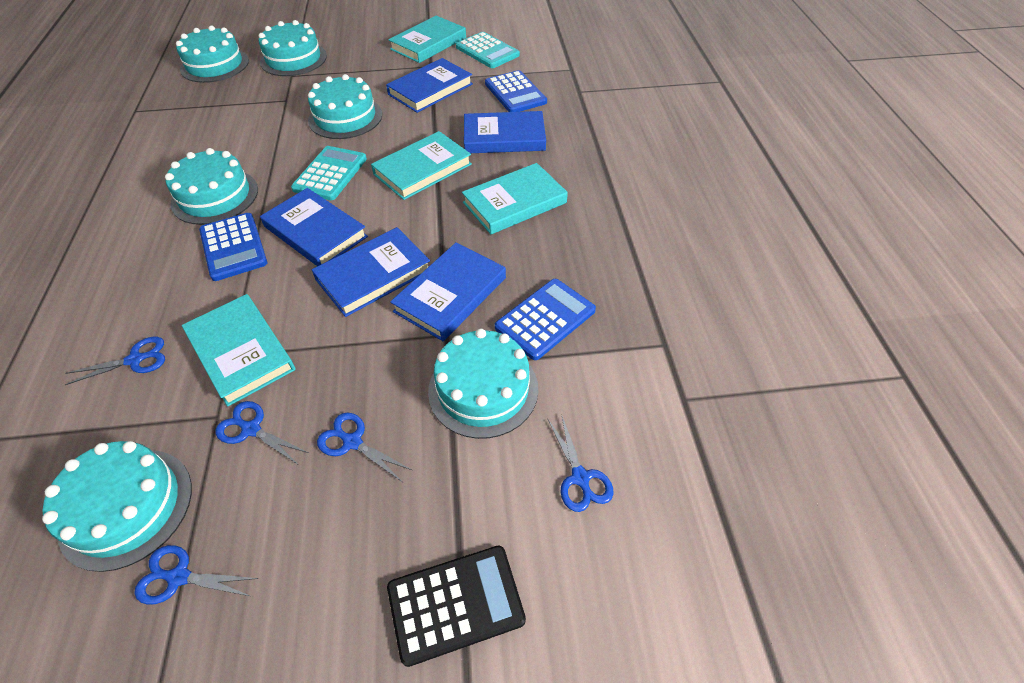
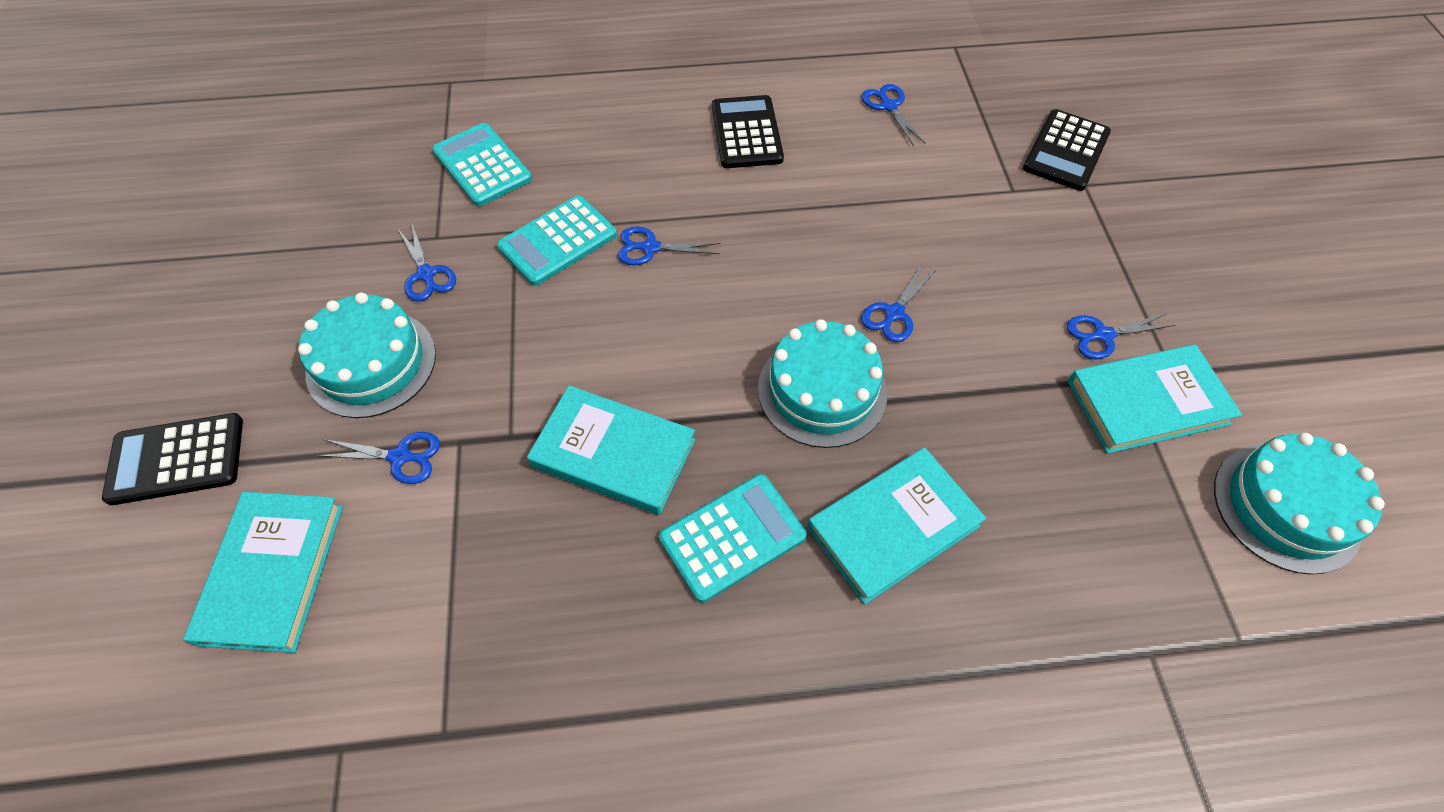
black calculator: 1 -> 3
blue book: 5 -> 0
blue calculator: 3 -> 0
blue scissors: 5 -> 6
turquoise cake: 6 -> 3
turquoise calculator: 2 -> 3

